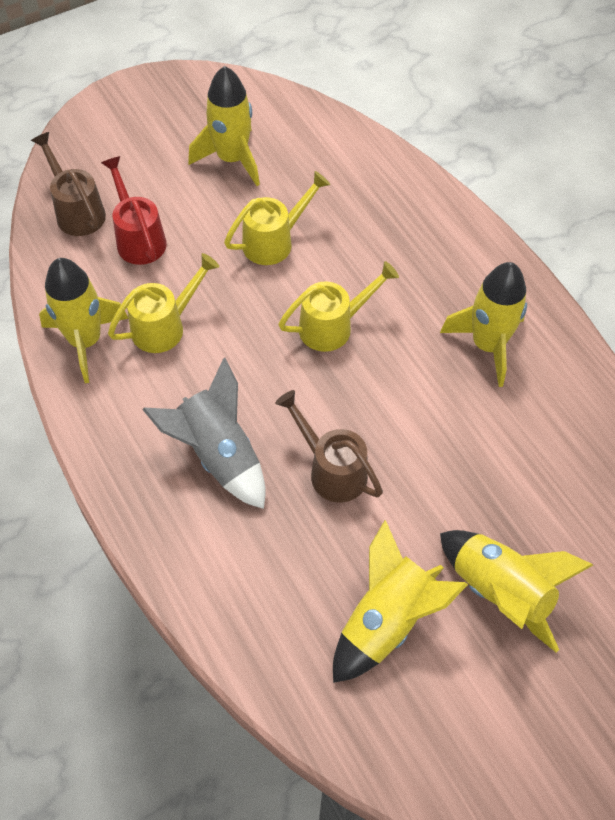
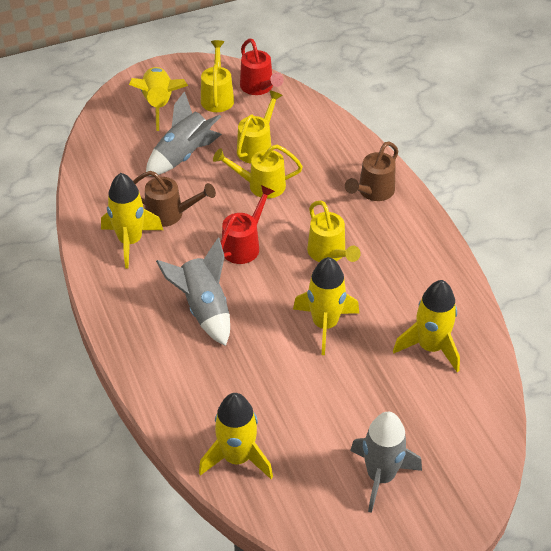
grey rocket: 1 -> 3
red watering can: 1 -> 2
yellow watering can: 3 -> 4

